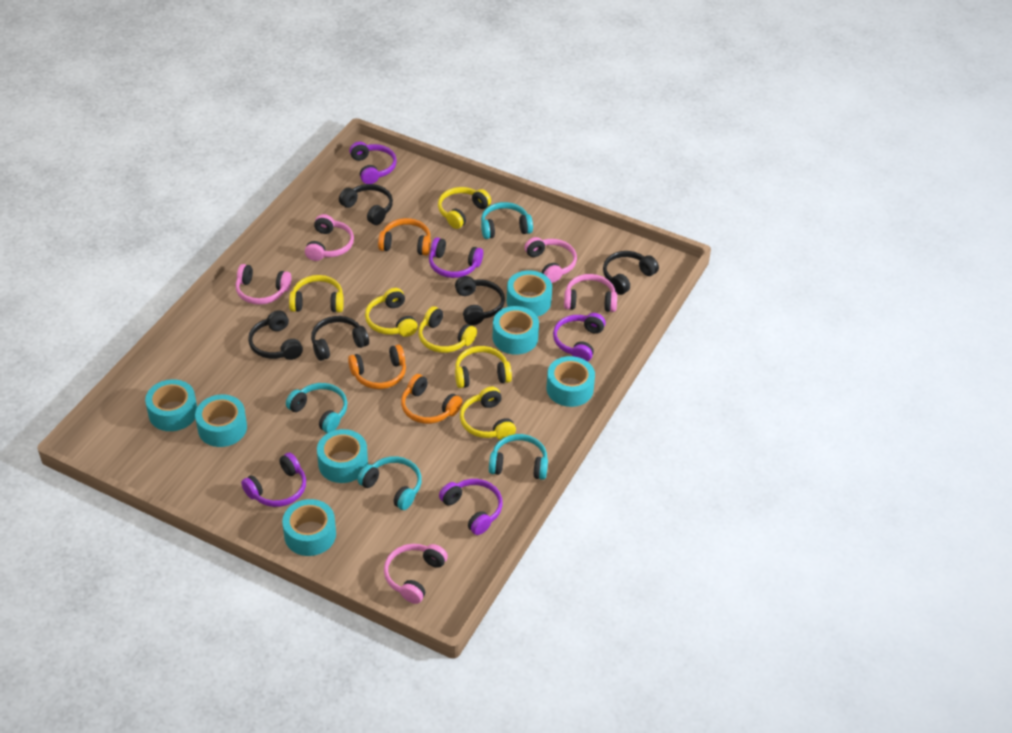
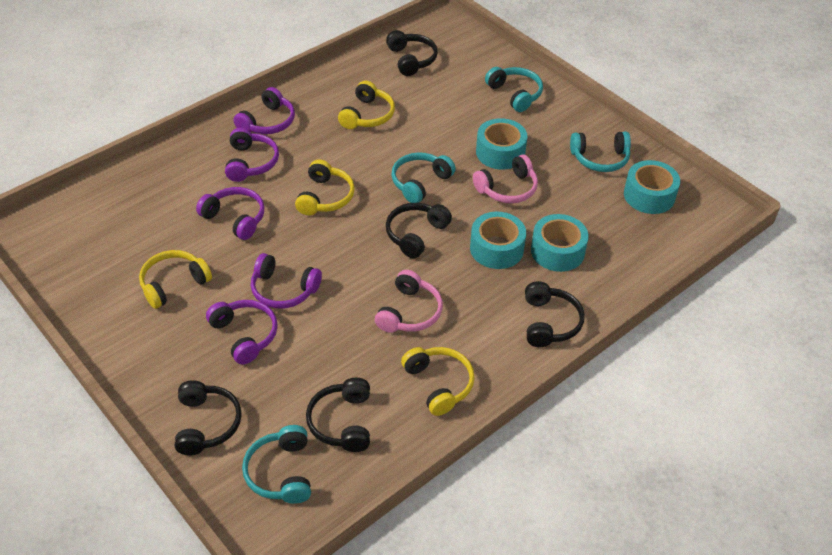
orange headphones: 3 -> 0
pink headphones: 5 -> 2
turquoise tape: 7 -> 4
yellow headphones: 6 -> 4

